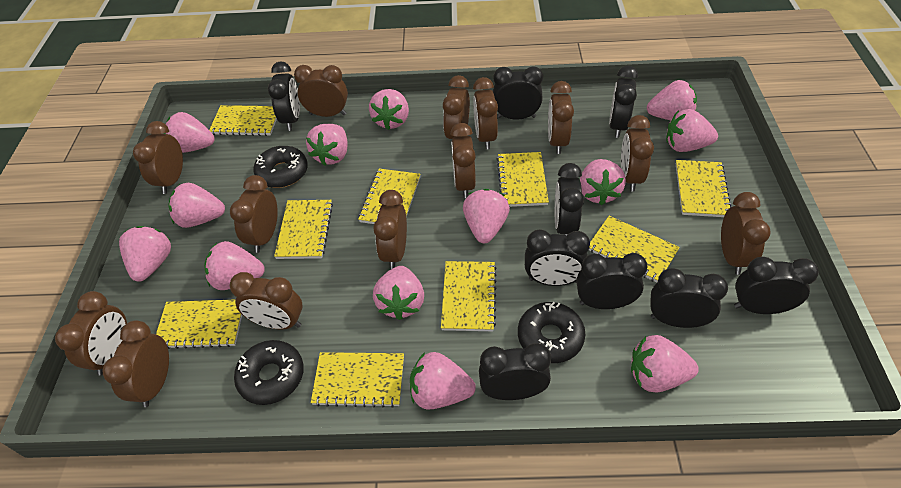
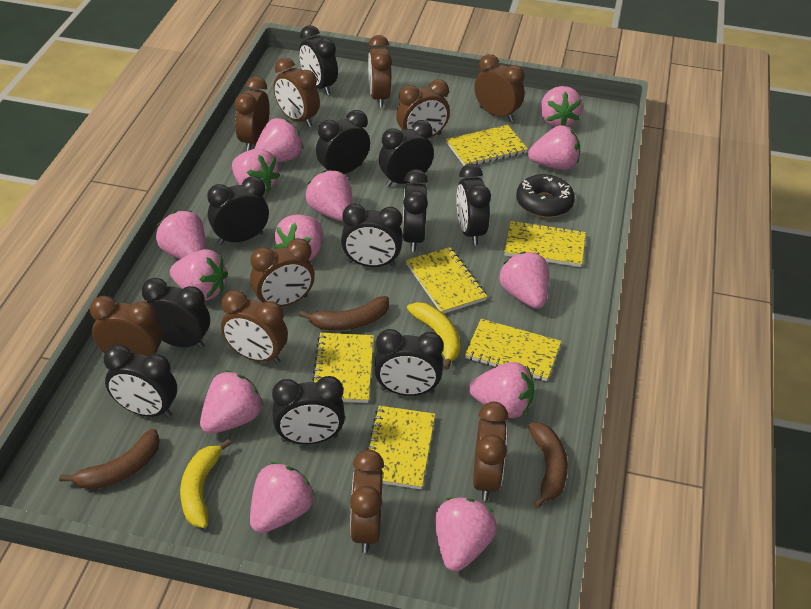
black clock: 9 -> 11
black donut: 3 -> 1
brown banana: 0 -> 3
brown clock: 13 -> 10
yellow banana: 0 -> 2
yellow notebook: 9 -> 6

